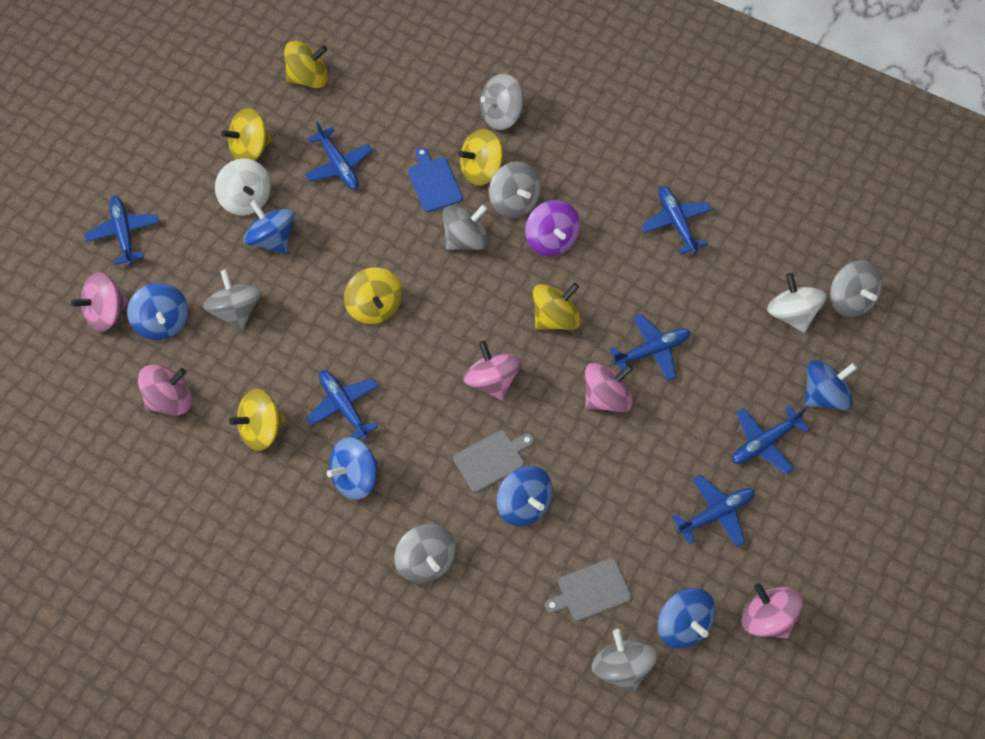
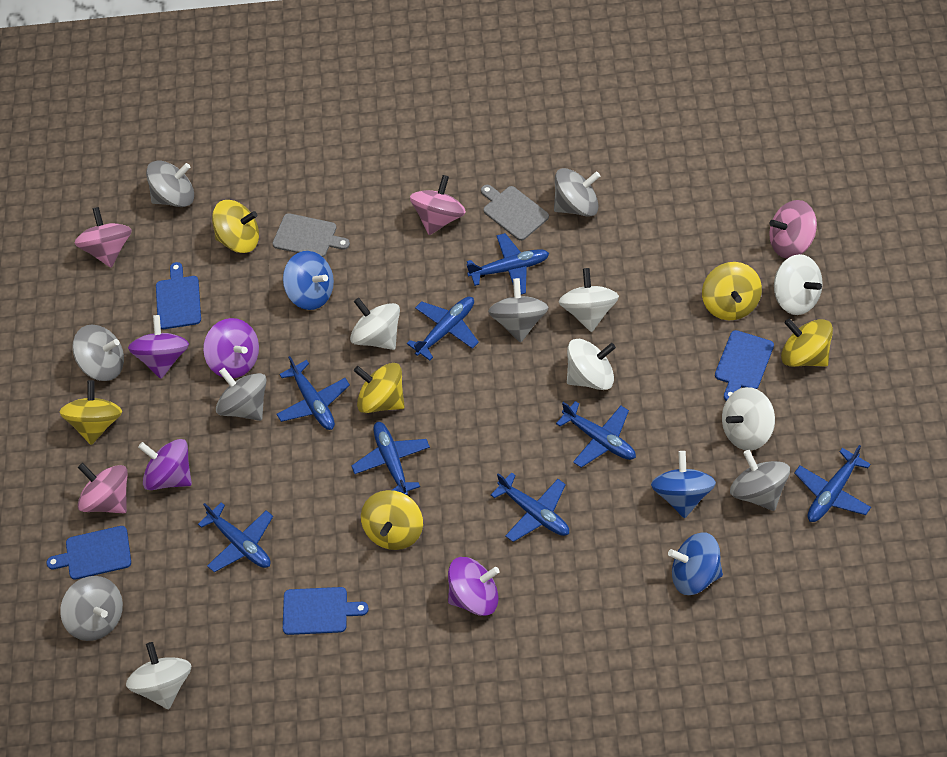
blue cutting board: 1 -> 4
blue plane: 7 -> 8
blue spinning top: 6 -> 3
pink spinning top: 5 -> 4
purple spinning top: 1 -> 4
white spinning top: 2 -> 6

